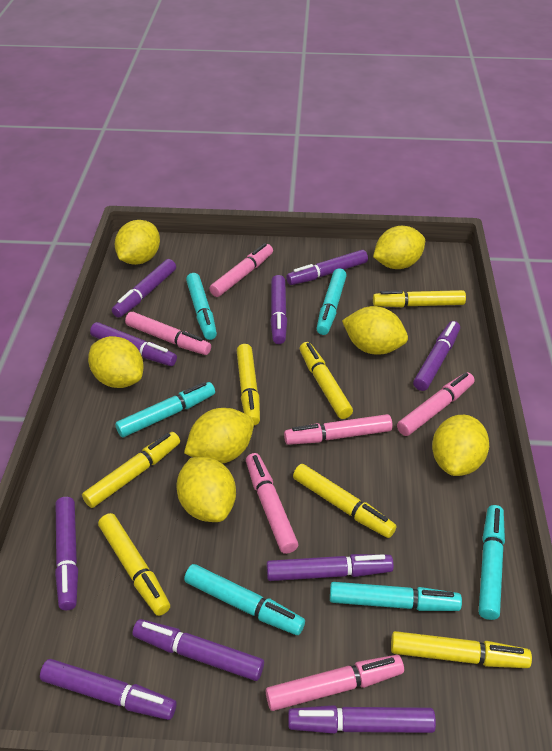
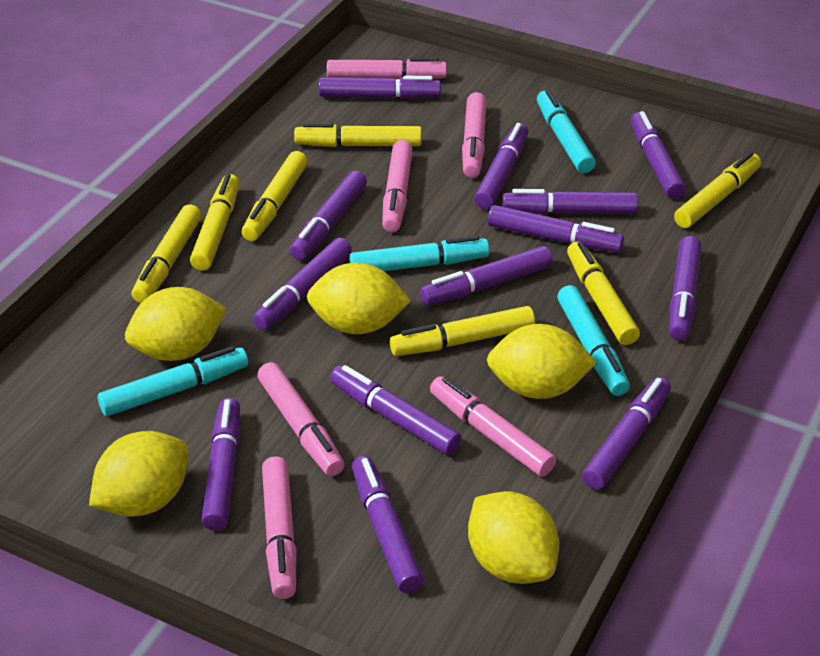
purple marker: 10 -> 13
turquoise marker: 6 -> 4
yellow lemon: 7 -> 5

